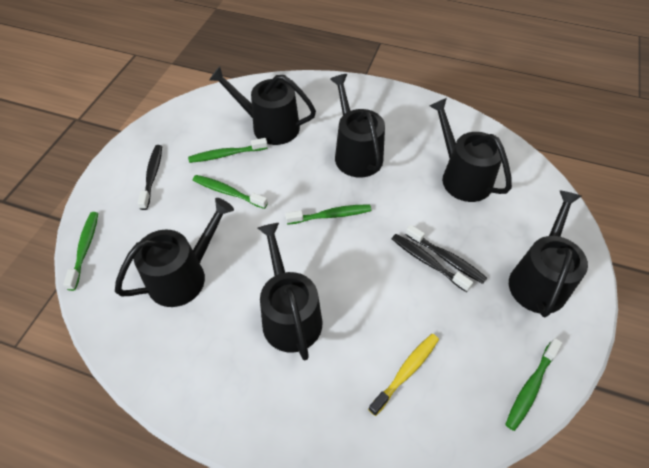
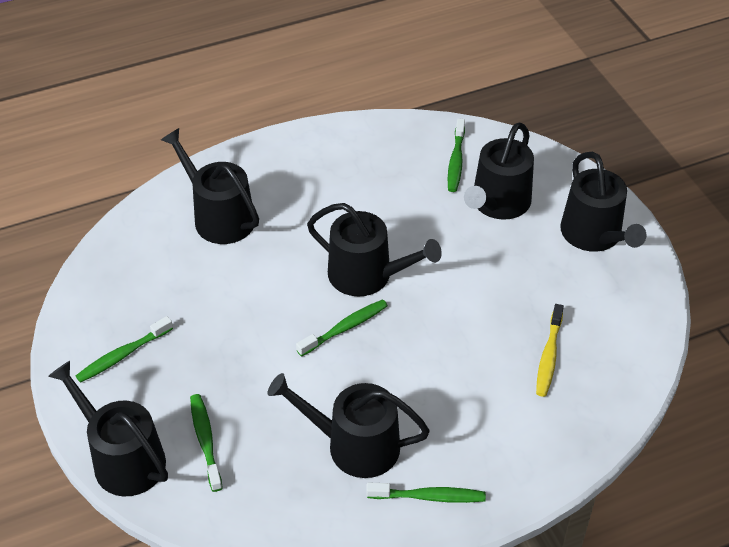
black toothbrush: 3 -> 0

